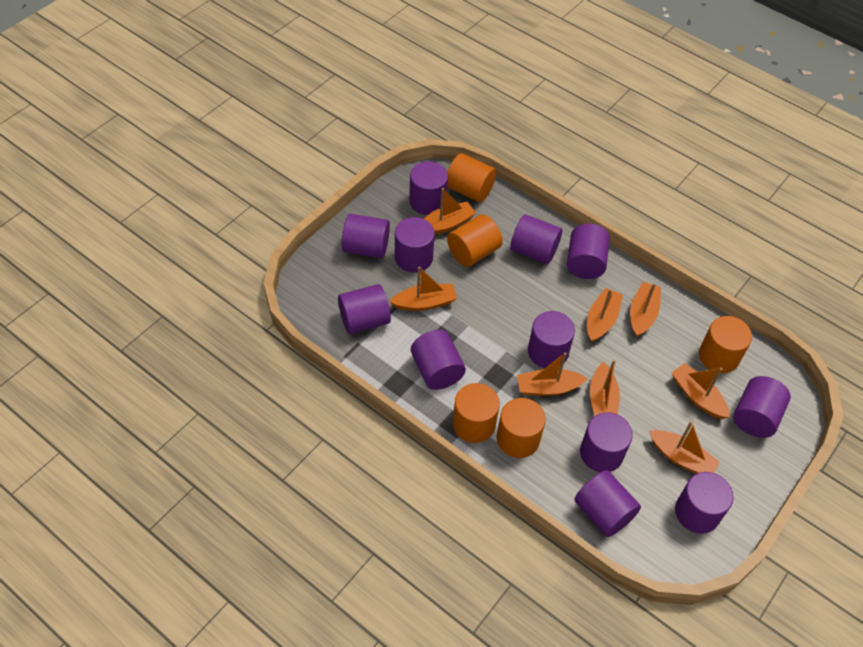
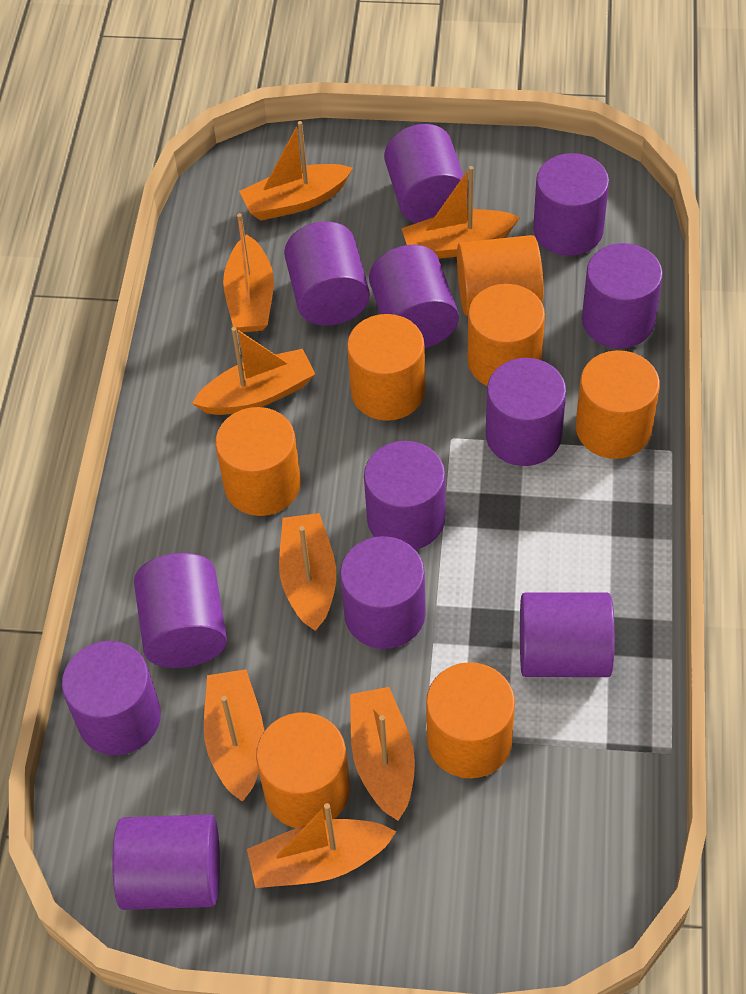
orange cylinder: 5 -> 7

